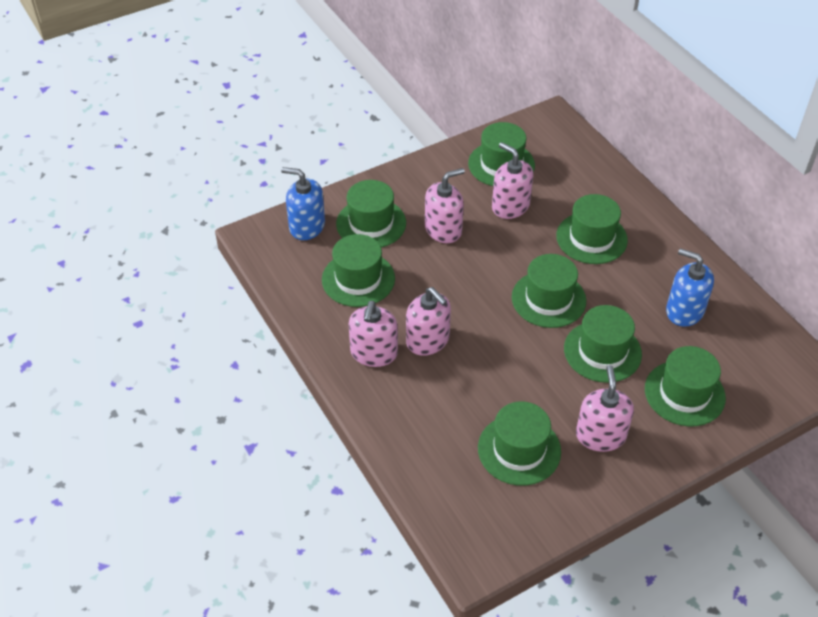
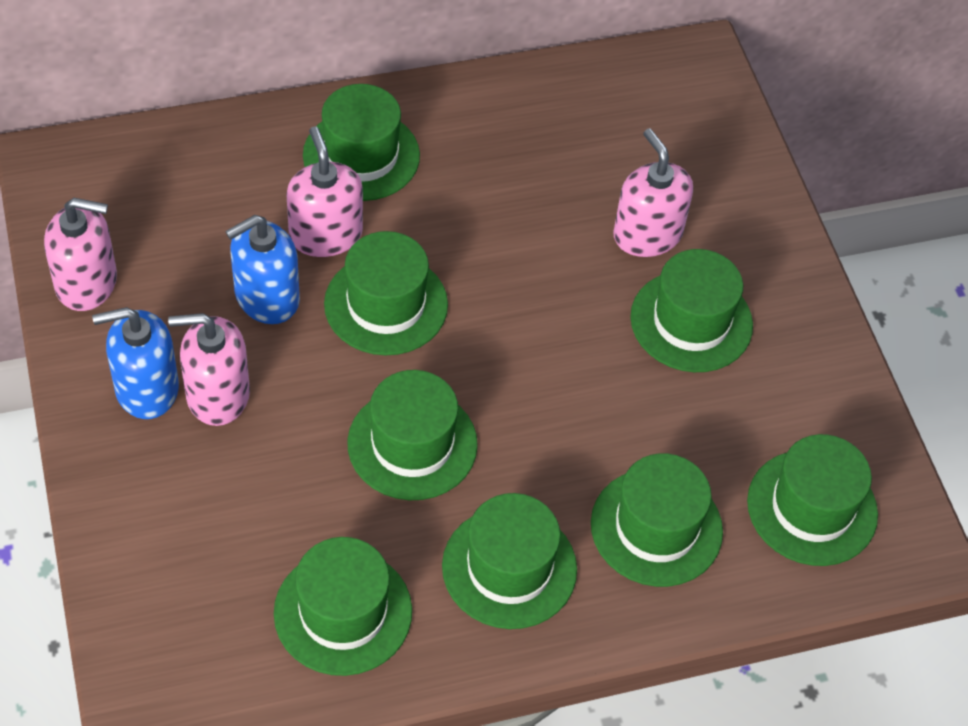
pink soap dispenser: 5 -> 4

